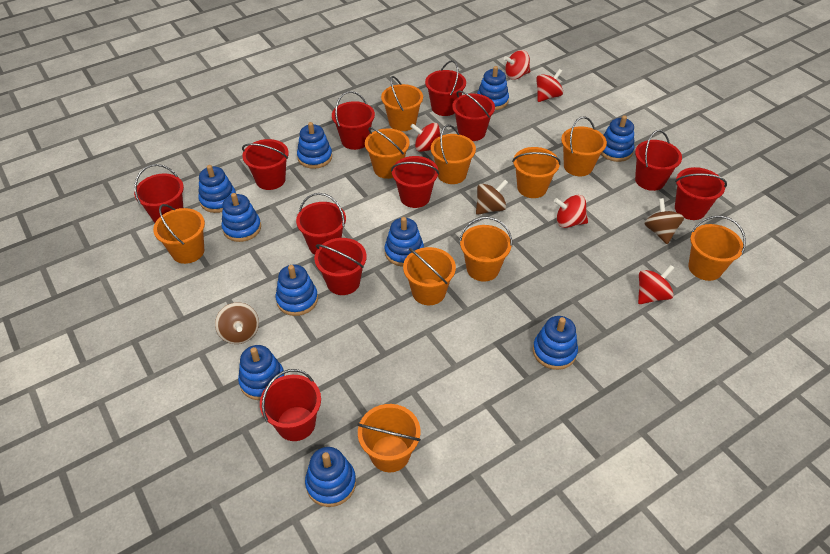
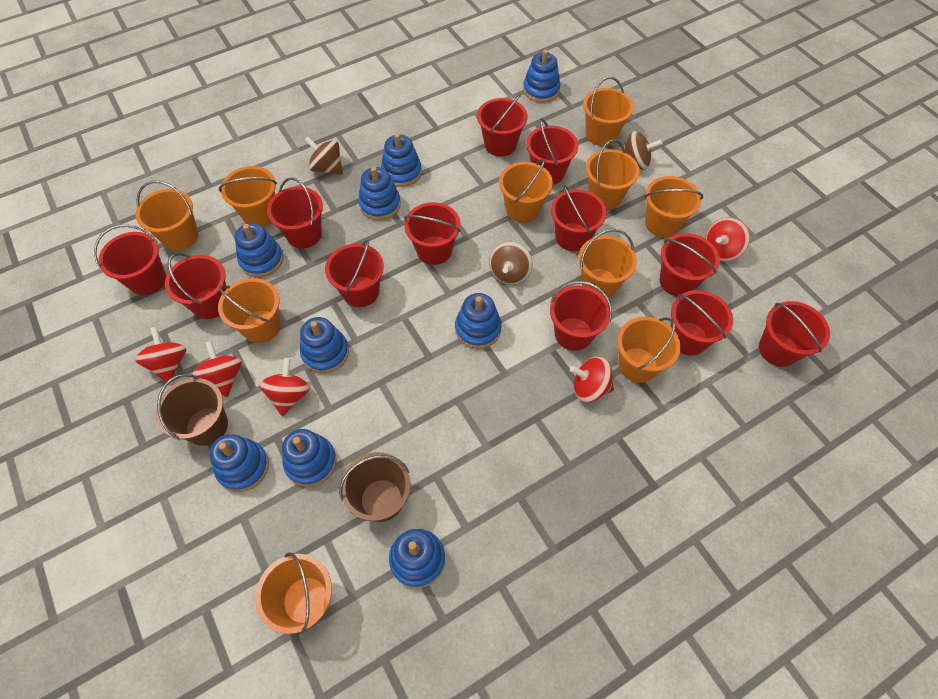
blue stacking toy: 10 -> 9
brown bucket: 0 -> 2
red bucket: 11 -> 12

